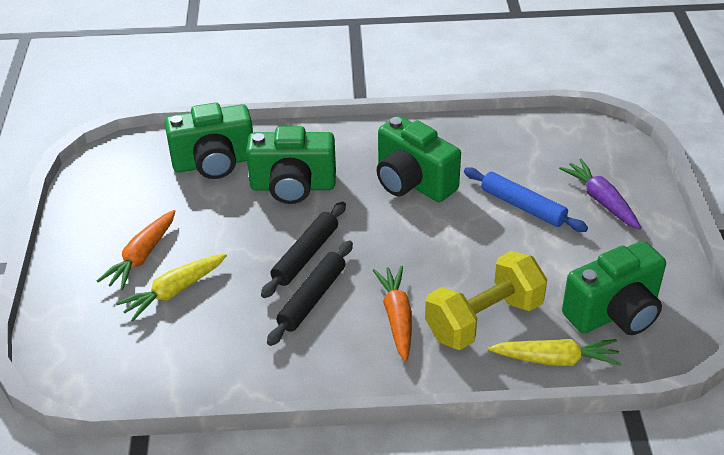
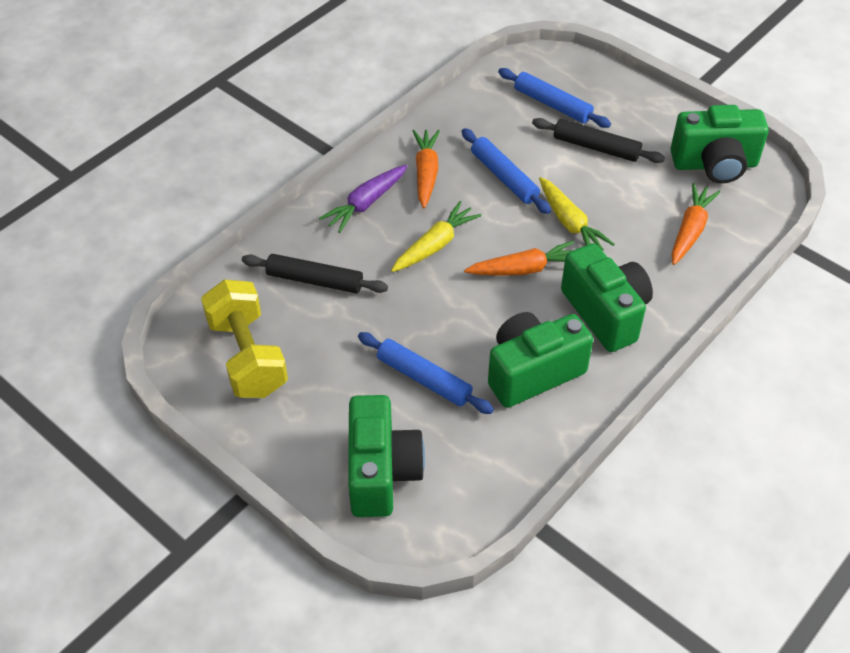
blue rolling pin: 1 -> 3
orange carrot: 2 -> 3

